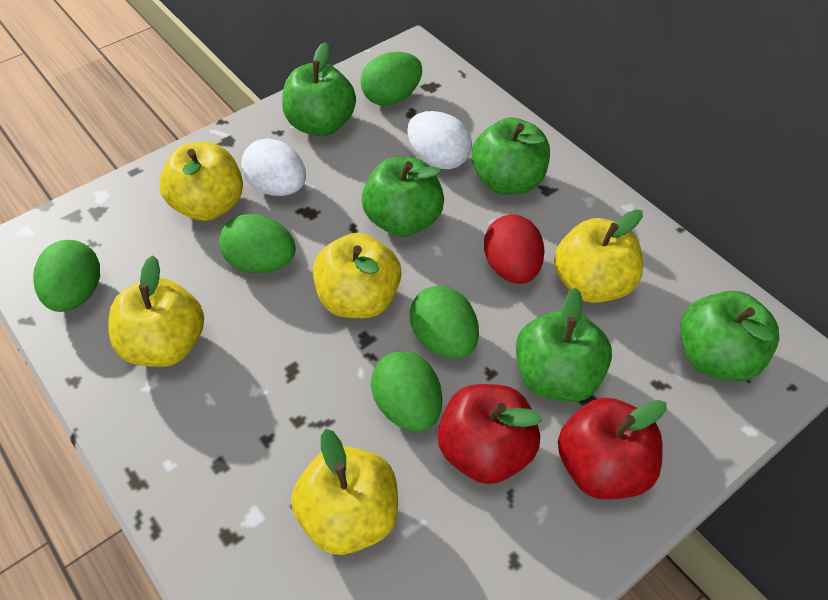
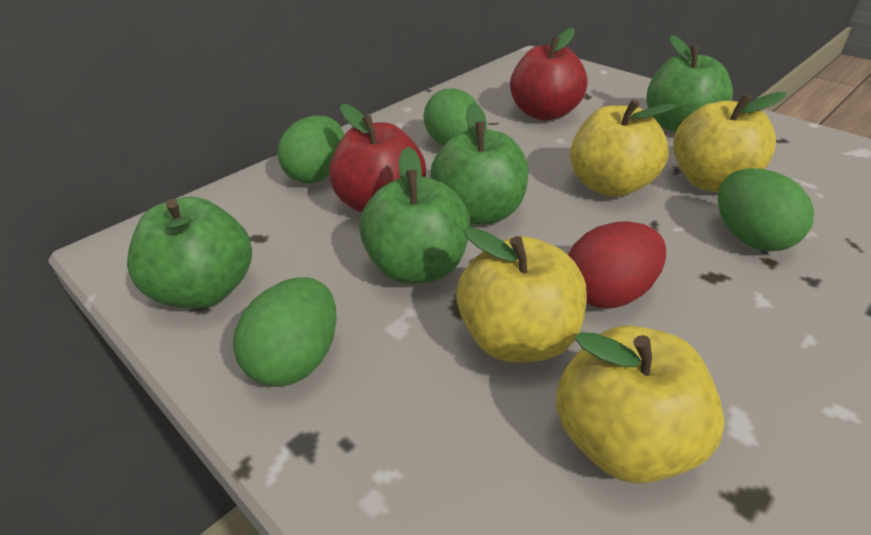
green apple: 5 -> 4
green egg: 5 -> 4
white egg: 2 -> 0
yellow apple: 5 -> 4

